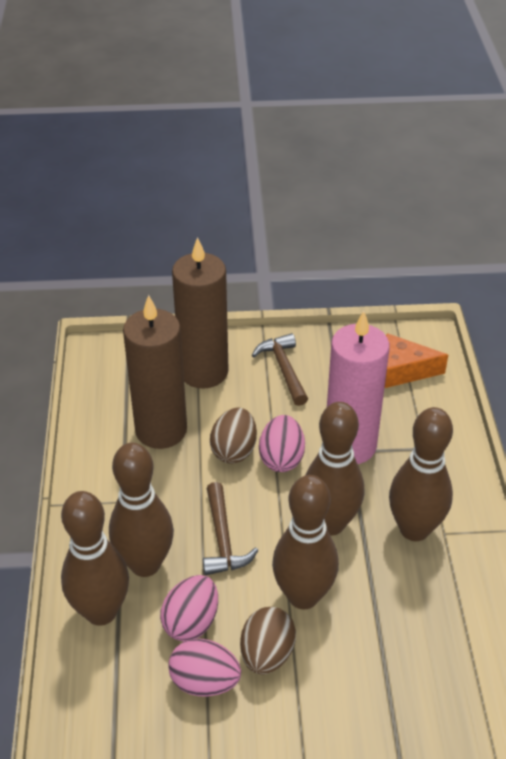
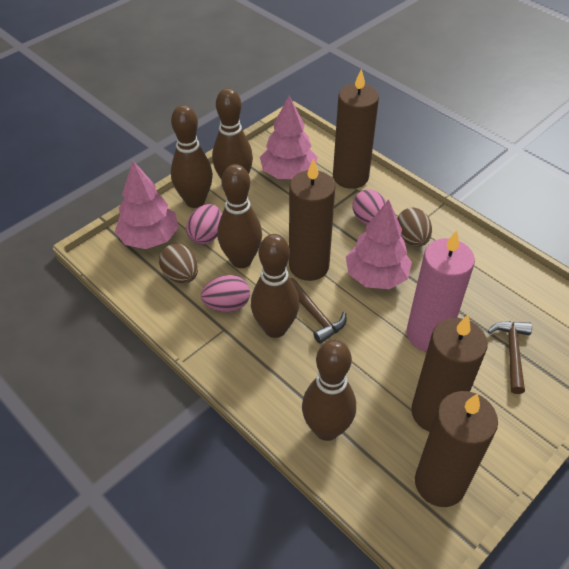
brown candle: 2 -> 4
orange cheese: 1 -> 0
pink tree: 0 -> 3

